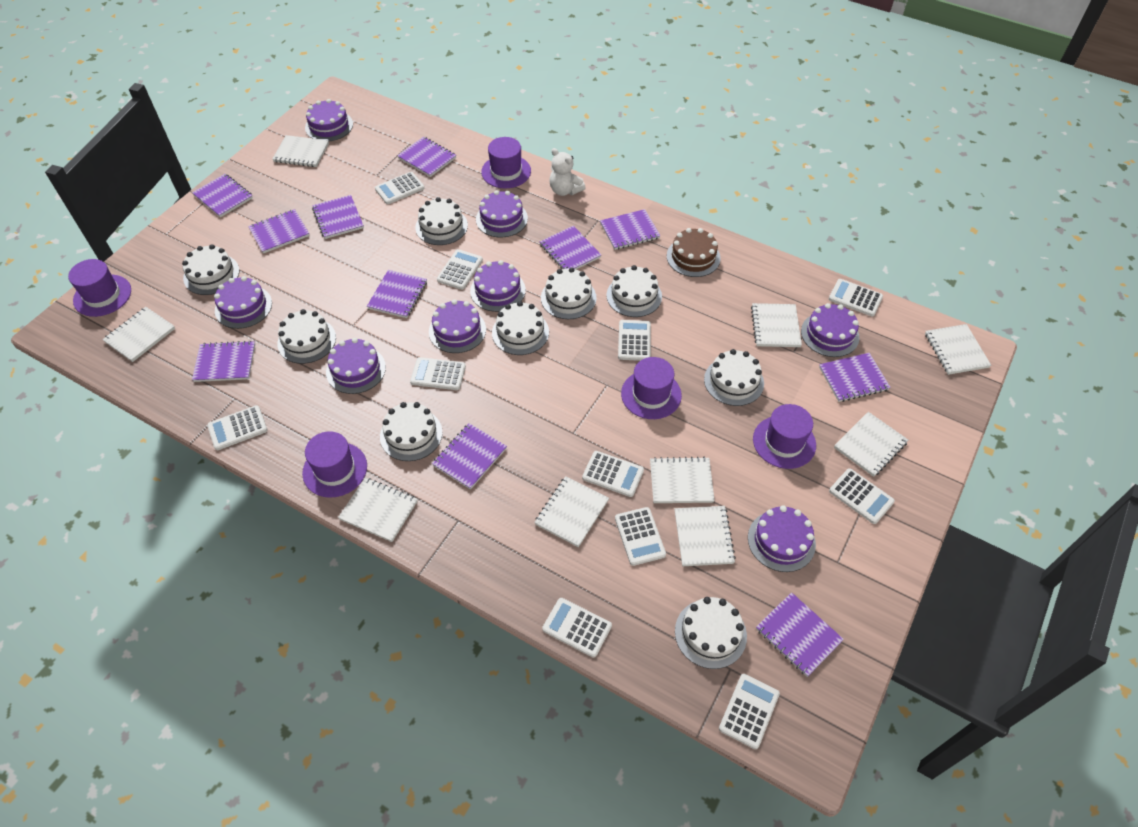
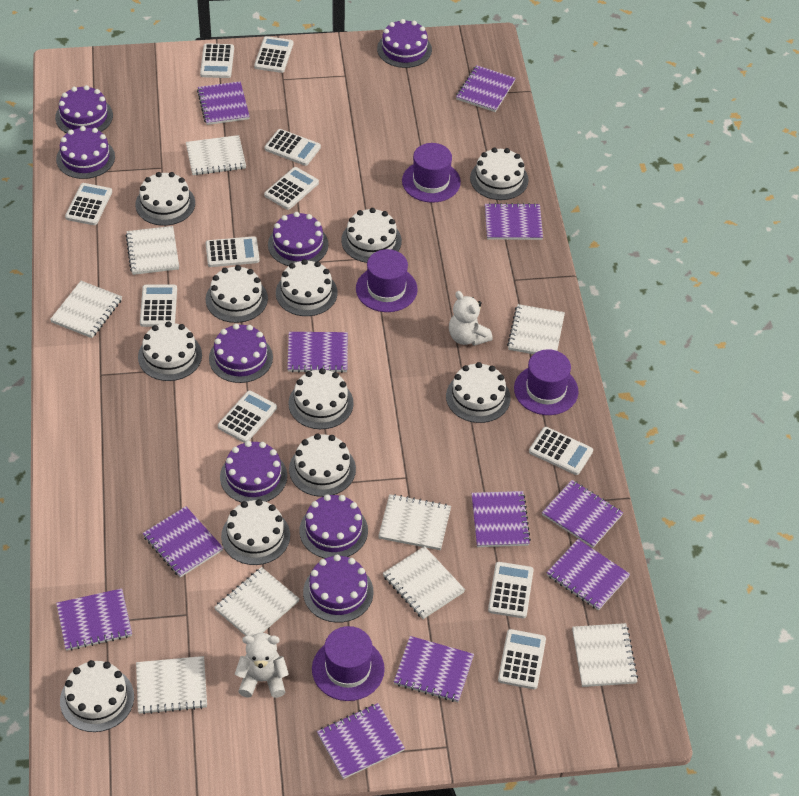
brown cake: 1 -> 0
purple hat: 5 -> 4
white cake: 9 -> 11
white teddy bear: 1 -> 2

